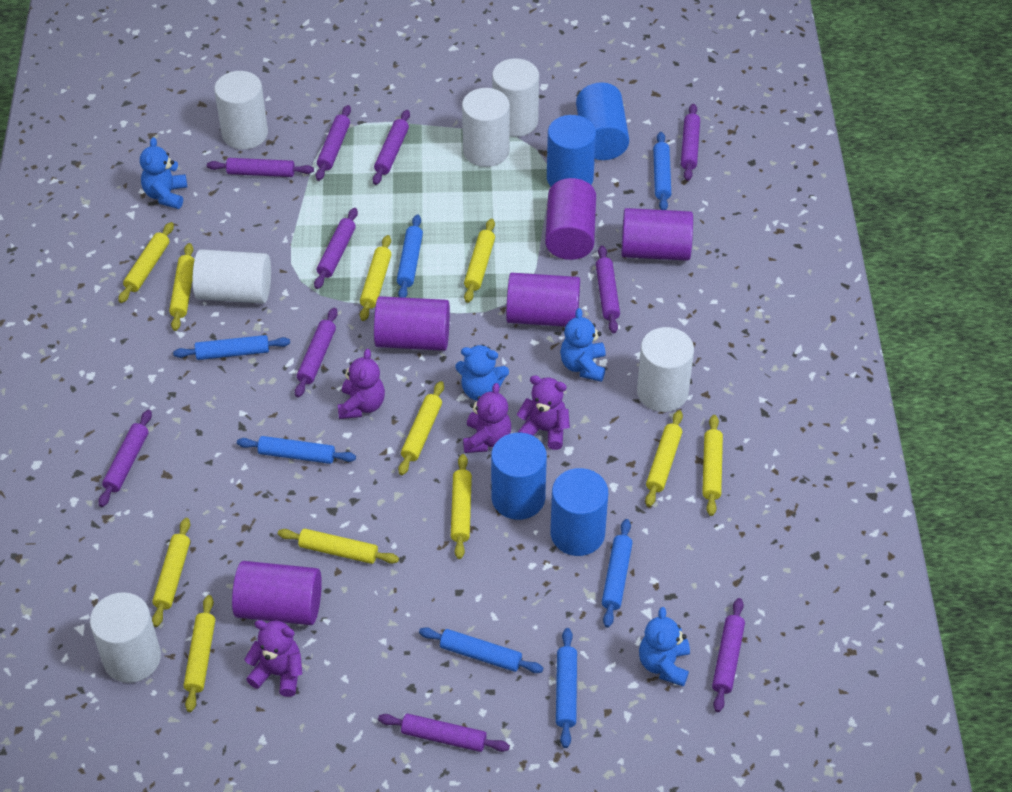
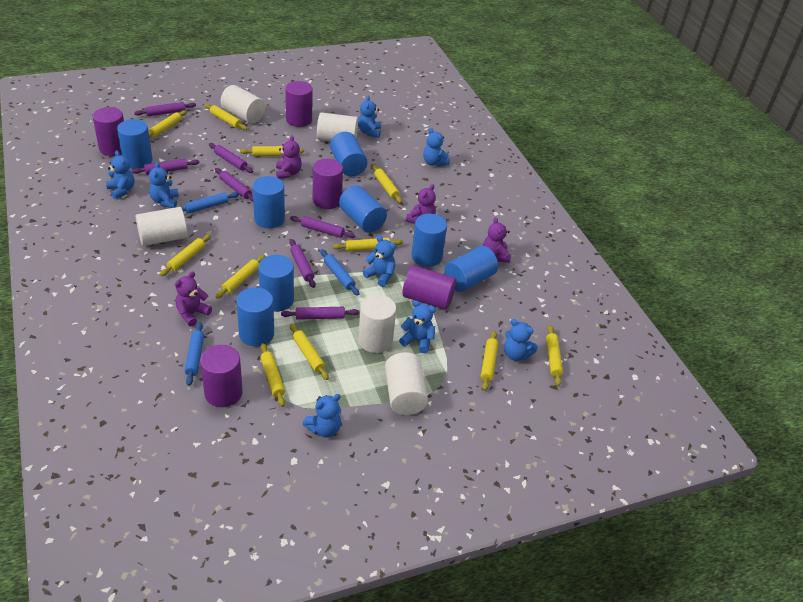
blue cylinder: 4 -> 8
blue rolling pin: 7 -> 3
blue teddy bear: 4 -> 8
purple rolling pin: 10 -> 7
white cylinder: 6 -> 5

